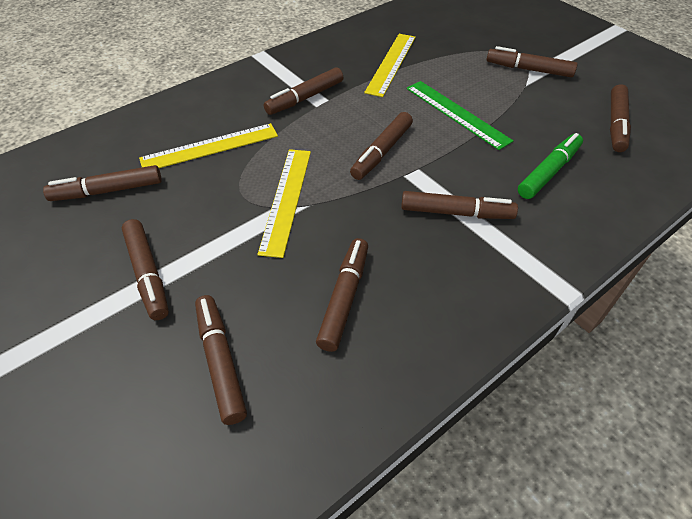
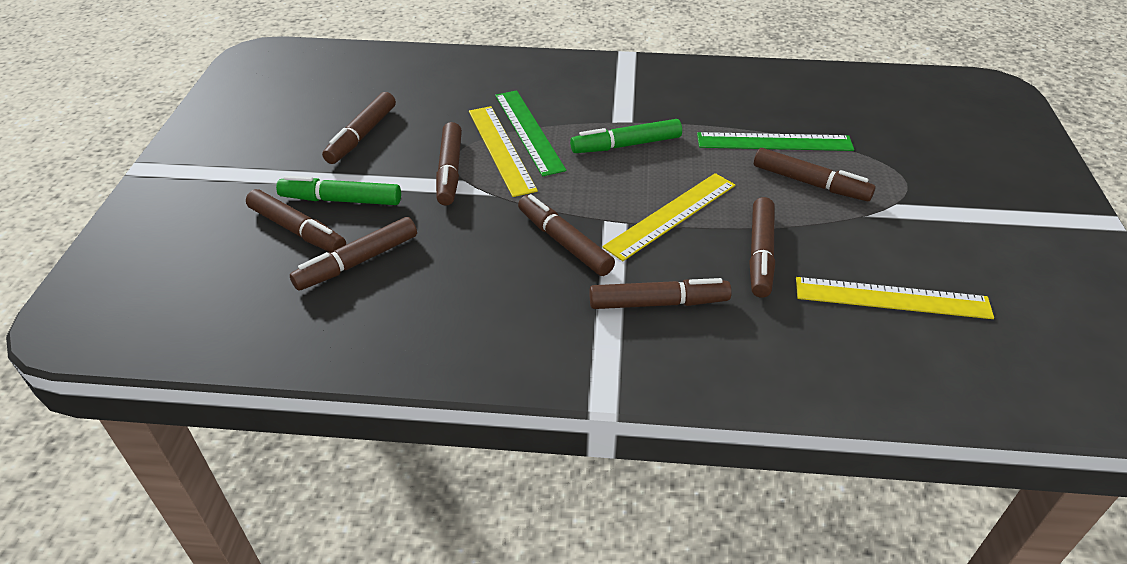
brown marker: 9 -> 8
green marker: 1 -> 2
green ruler: 1 -> 2

